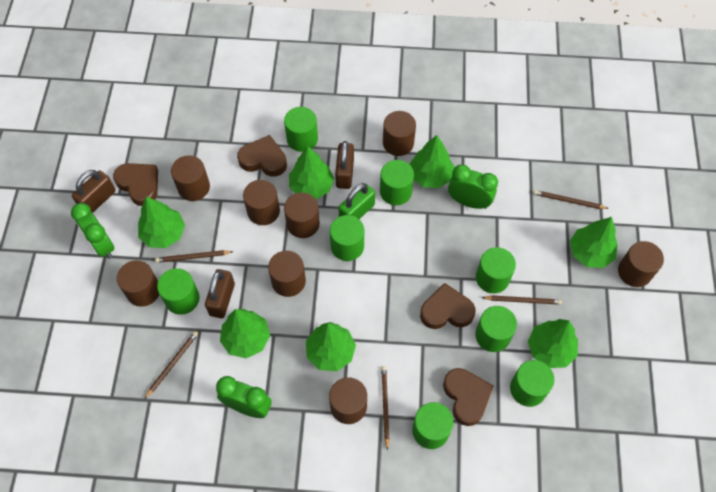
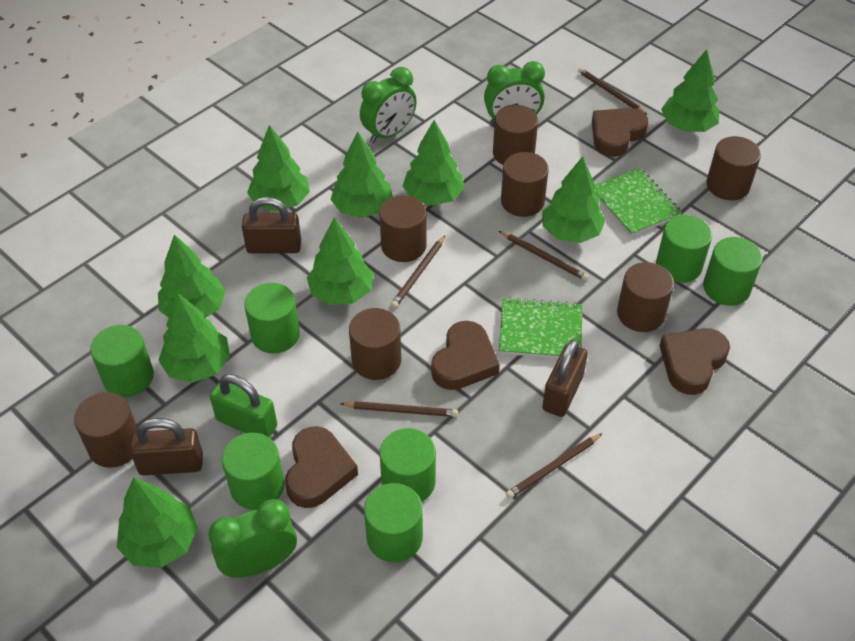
brown cylinder: 8 -> 7
green cylinder: 8 -> 7
green notebook: 0 -> 2
green tree: 7 -> 9

